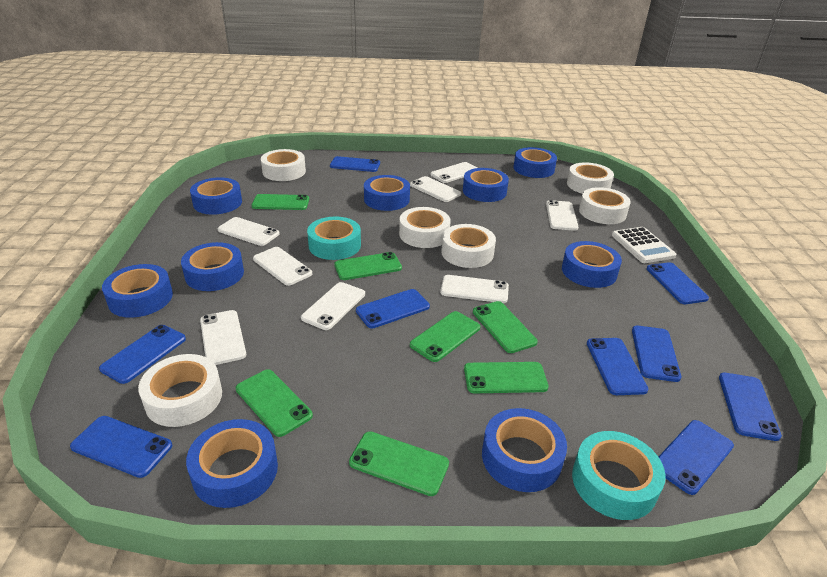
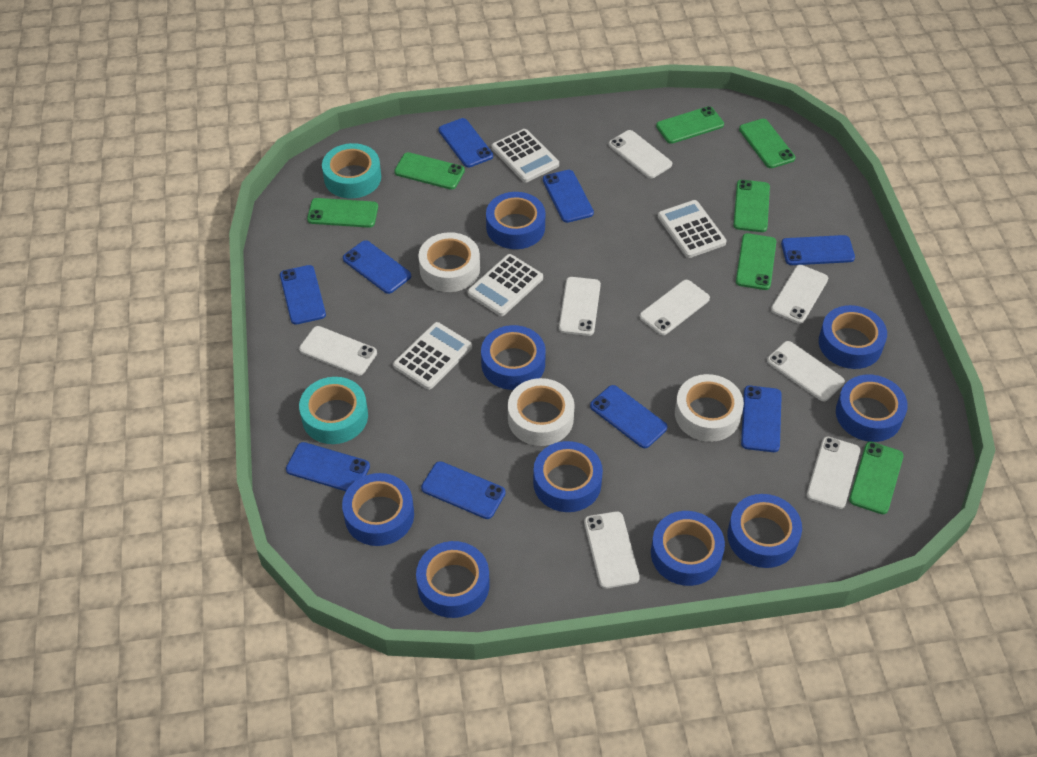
white calculator: 1 -> 4
white tape: 6 -> 3

